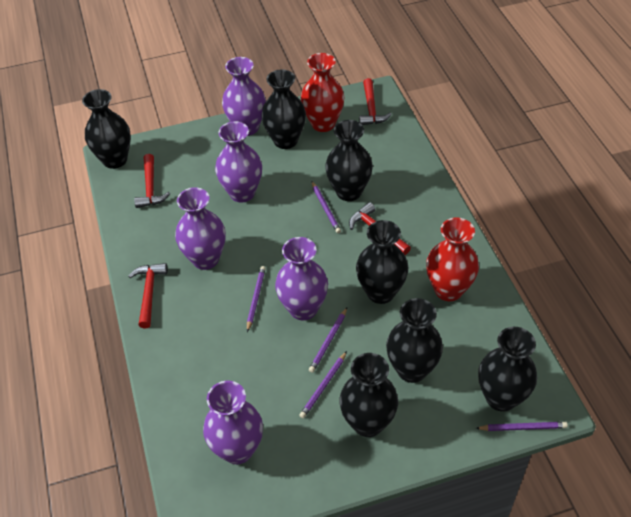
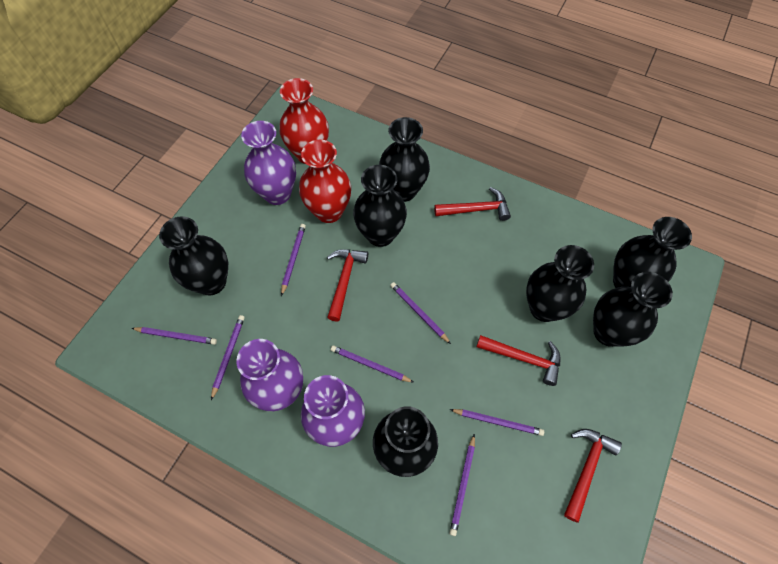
purple pencil: 5 -> 7
purple vase: 5 -> 3

